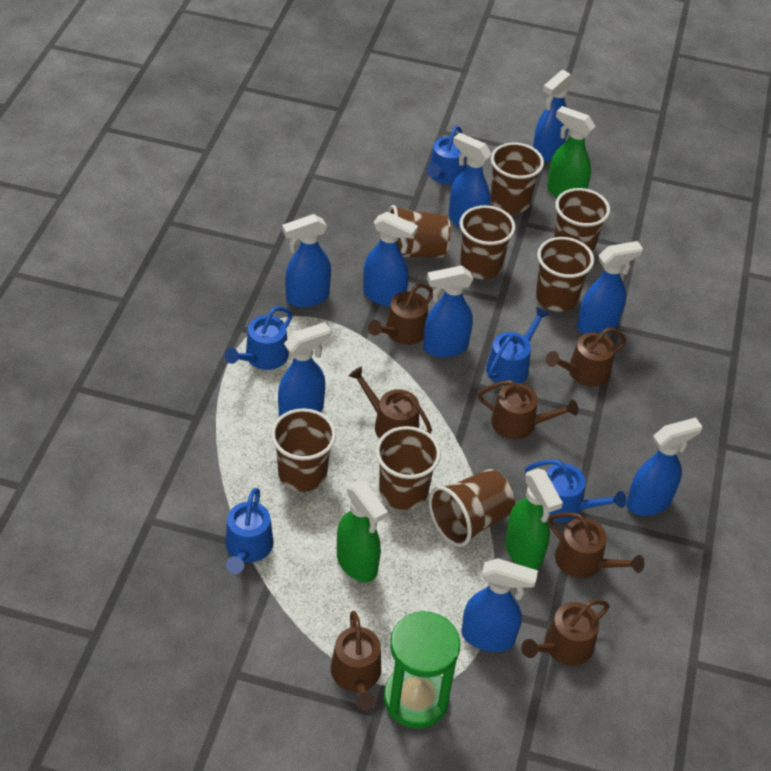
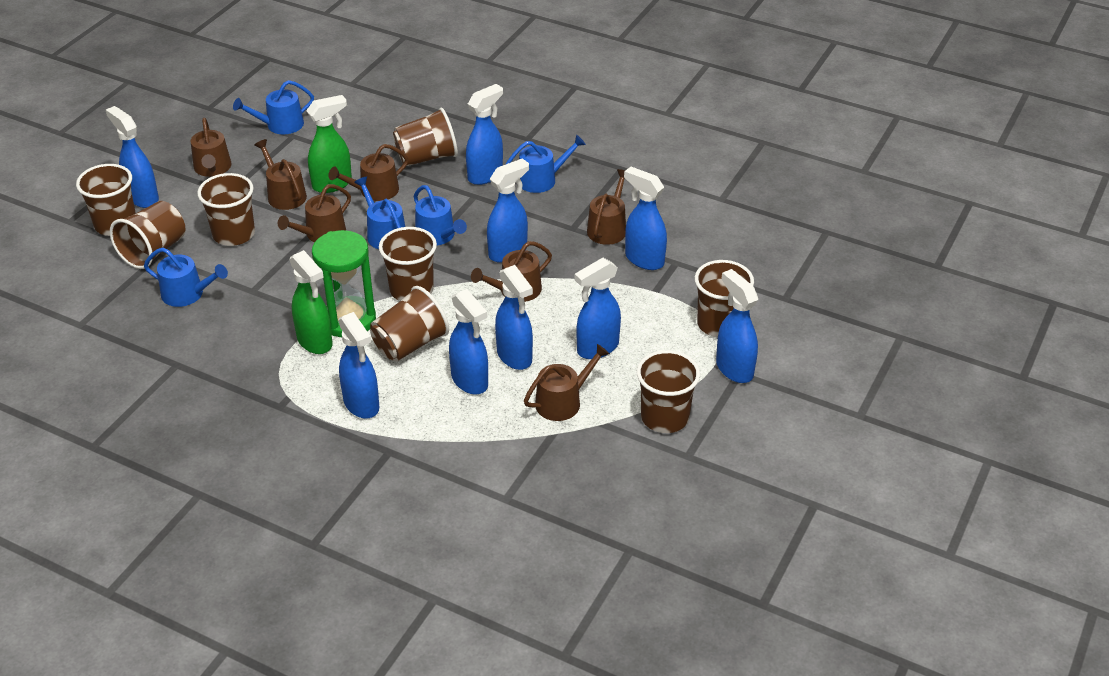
green spray bottle: 3 -> 2

